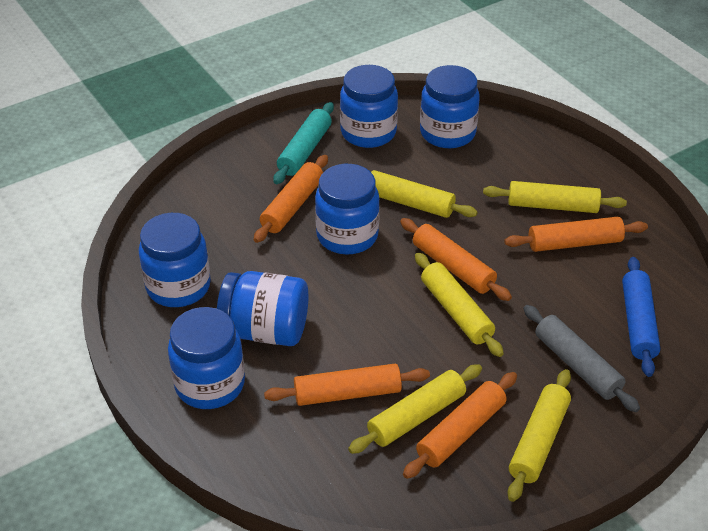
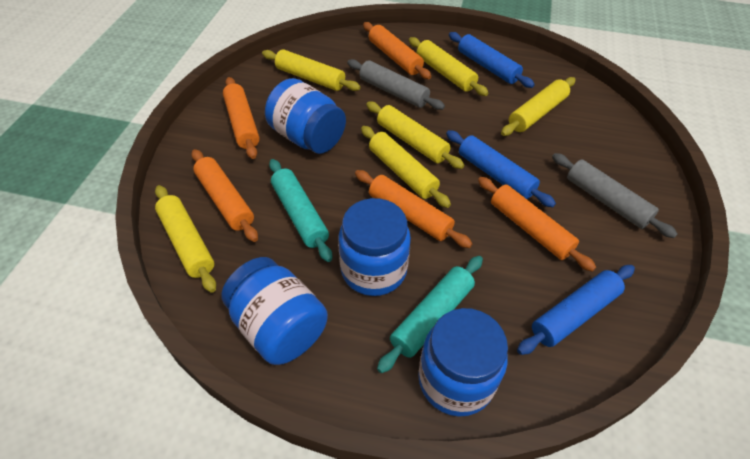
blue jar: 6 -> 4
blue rolling pin: 1 -> 3
grey rolling pin: 1 -> 2
turquoise rolling pin: 1 -> 2
yellow rolling pin: 5 -> 6

